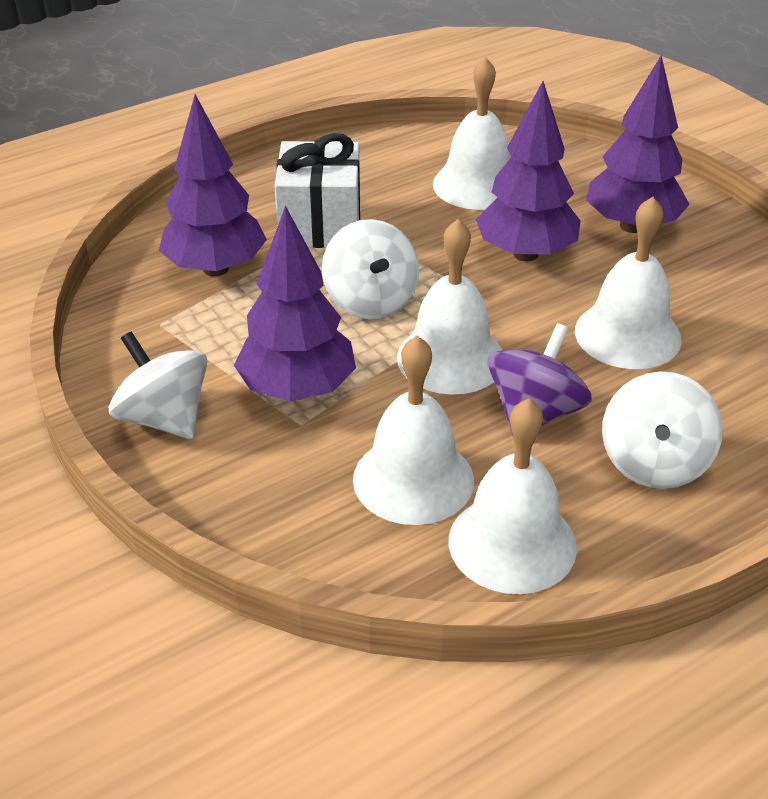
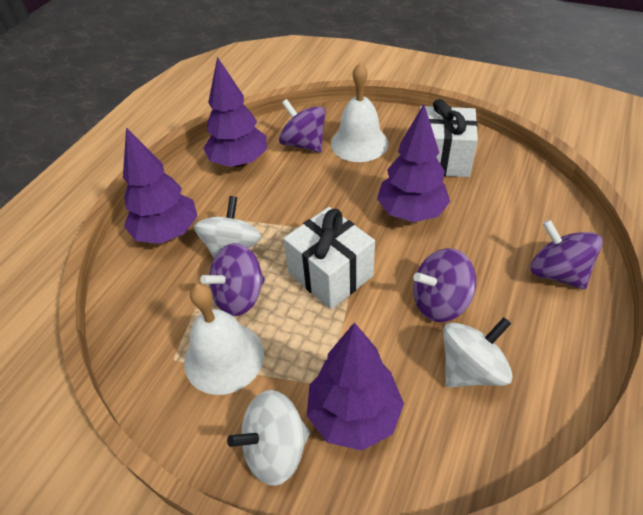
purple spinning top: 1 -> 4
white bell: 5 -> 2
white gift: 1 -> 2

